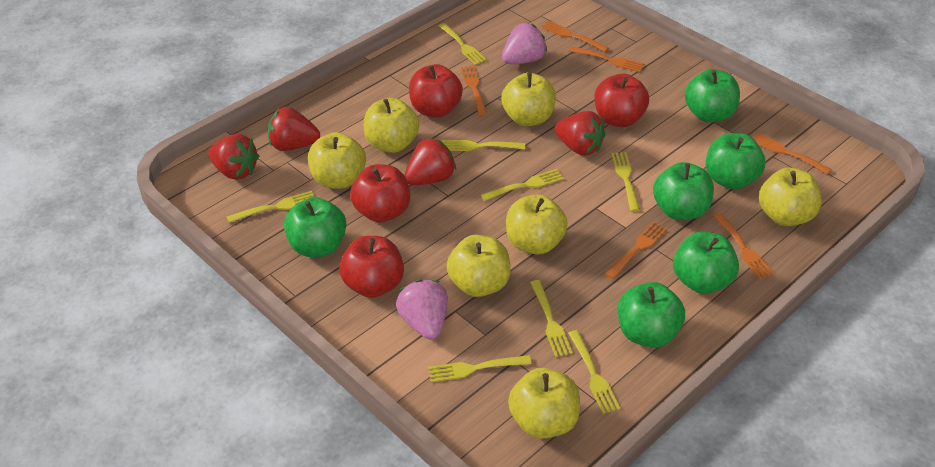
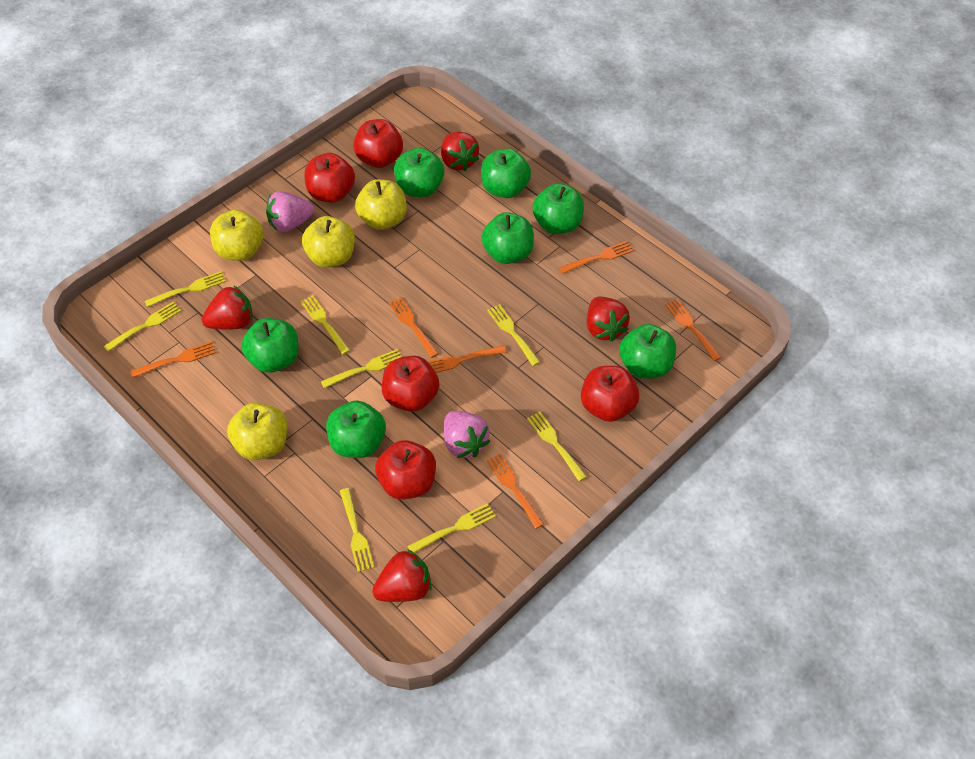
green apple: 6 -> 7
red apple: 4 -> 5
yellow apple: 7 -> 4

